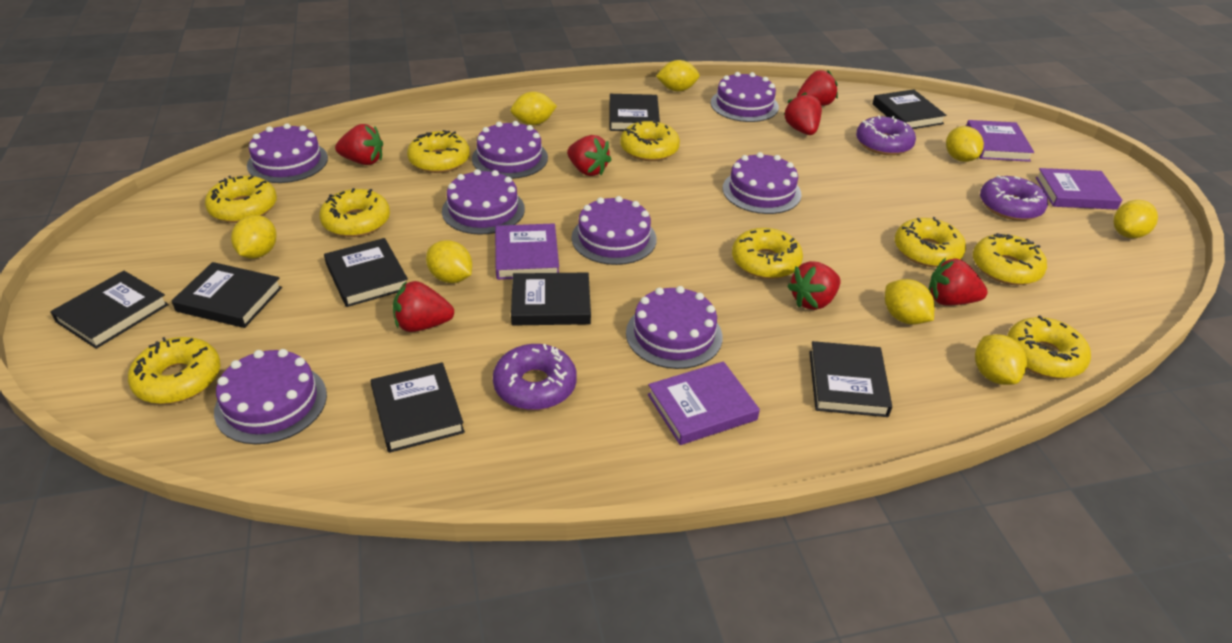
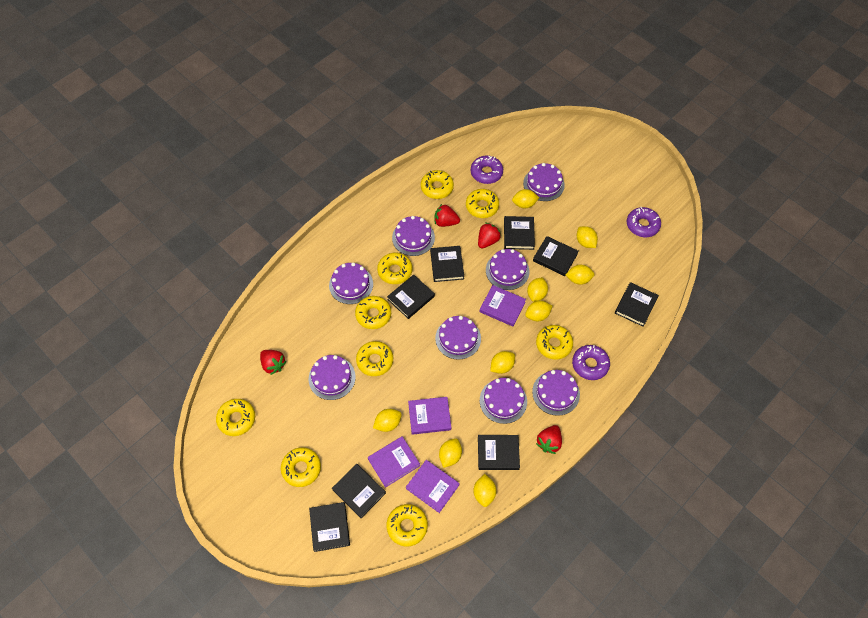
red strawberry: 7 -> 4
yellow lemon: 8 -> 9

